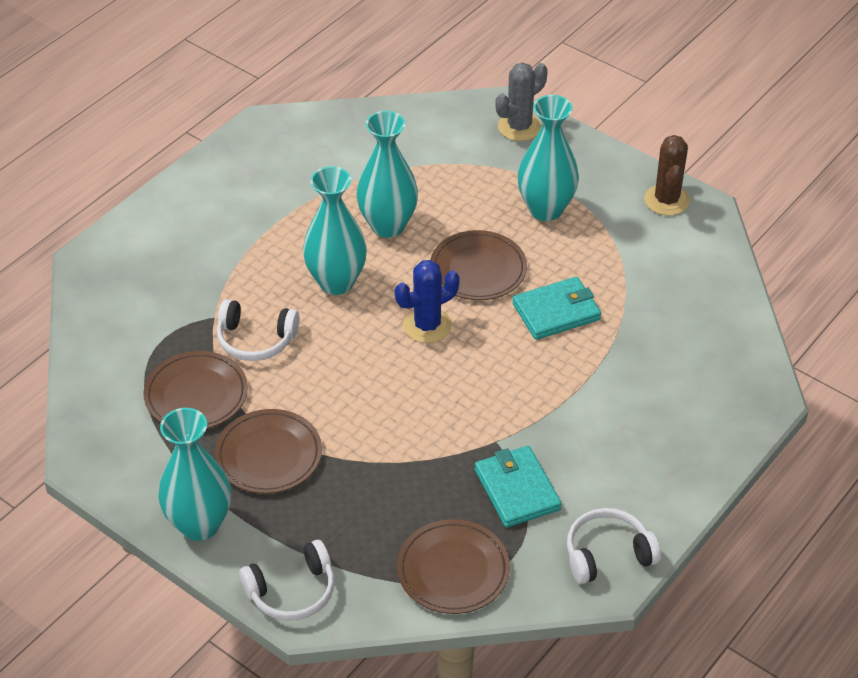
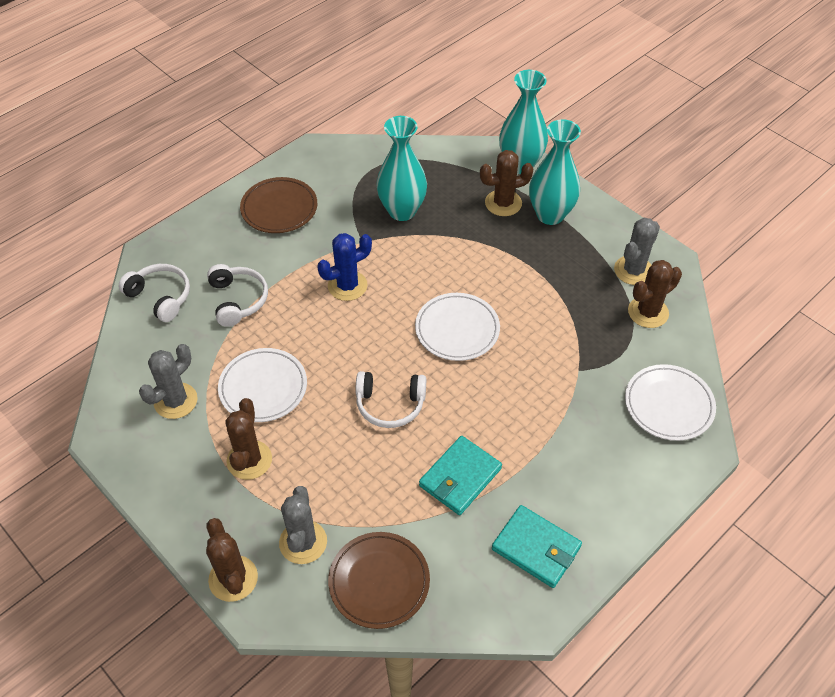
brown cactus: 1 -> 4
brown plate: 4 -> 2
grey cactus: 1 -> 3
turquoise vase: 4 -> 3
white plate: 0 -> 3

